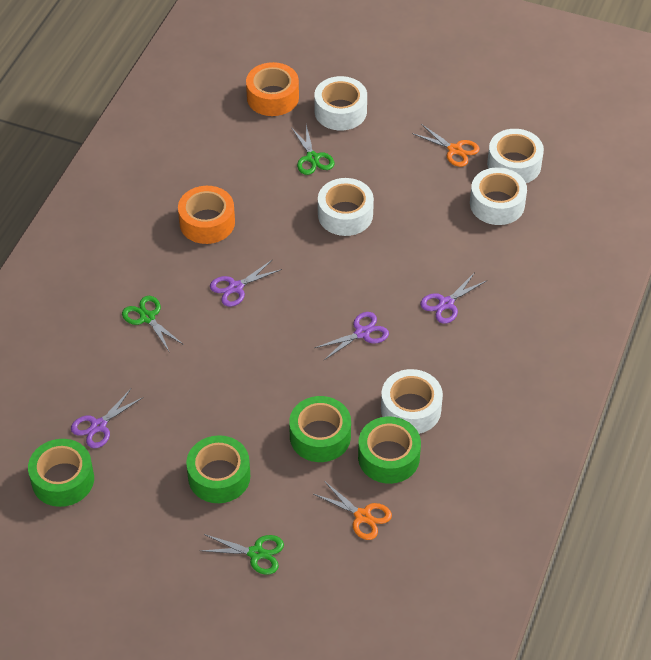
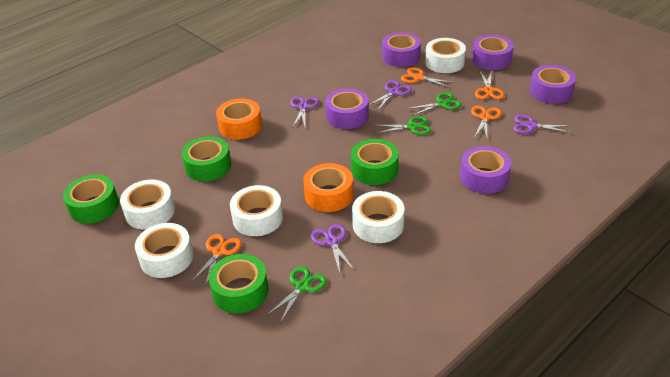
orange scissors: 2 -> 4
purple tape: 0 -> 5

